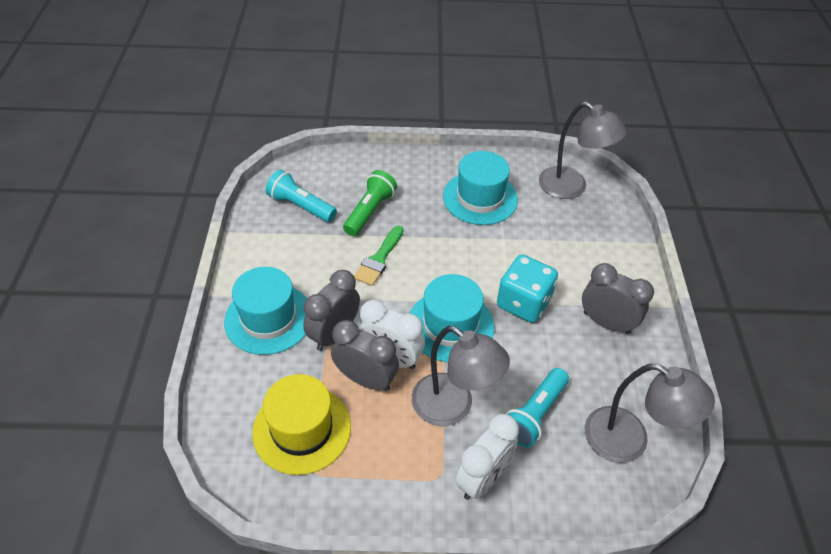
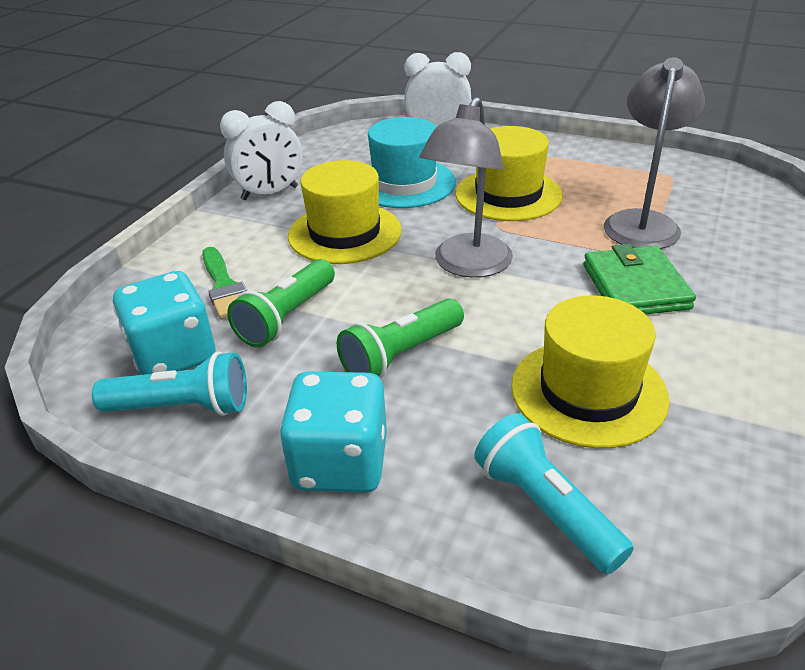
green flashlight: 1 -> 2
green wallet: 0 -> 1
grey clock: 3 -> 0
grey lamp: 3 -> 2
turquoise dice: 1 -> 2
turquoise hat: 3 -> 1
yellow hat: 1 -> 3

